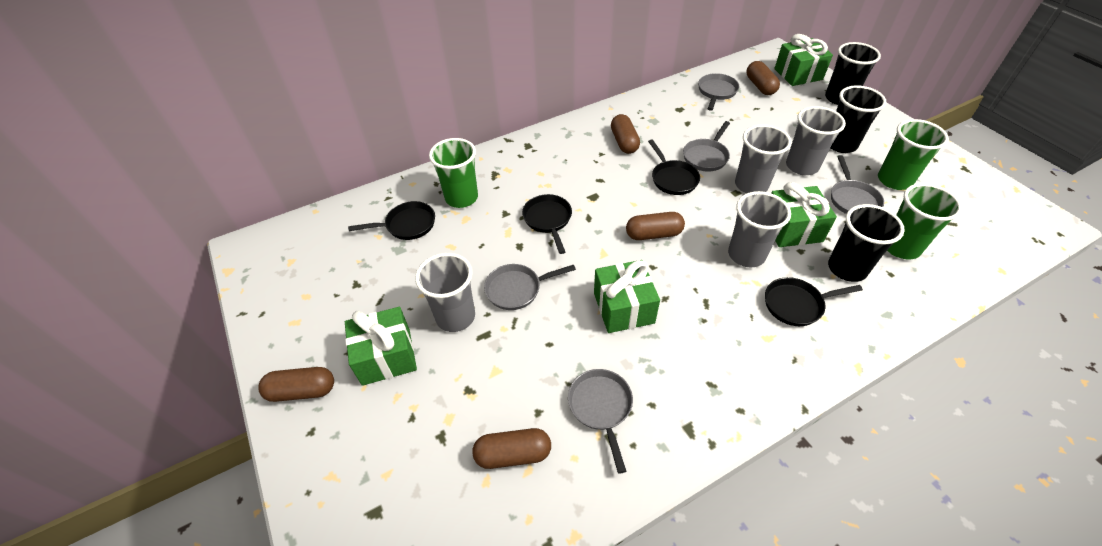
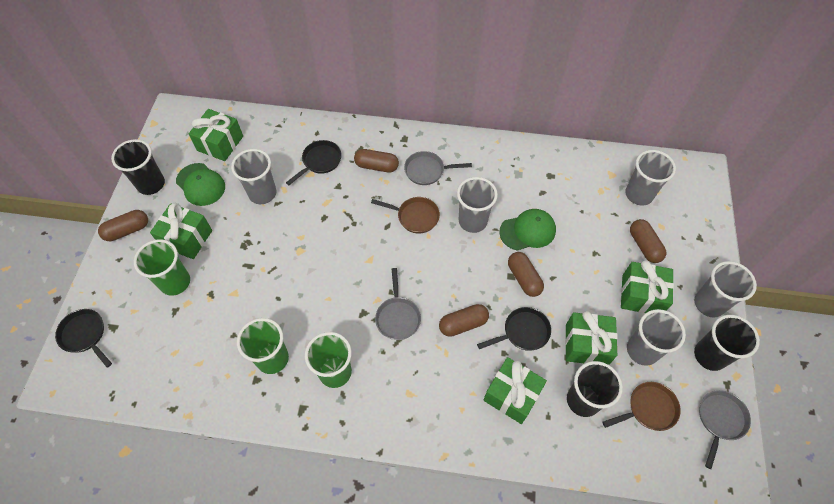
black pan: 4 -> 3
brown pan: 0 -> 2
green cap: 0 -> 2
green gift: 4 -> 5
grey cup: 4 -> 5
grey pan: 5 -> 3

